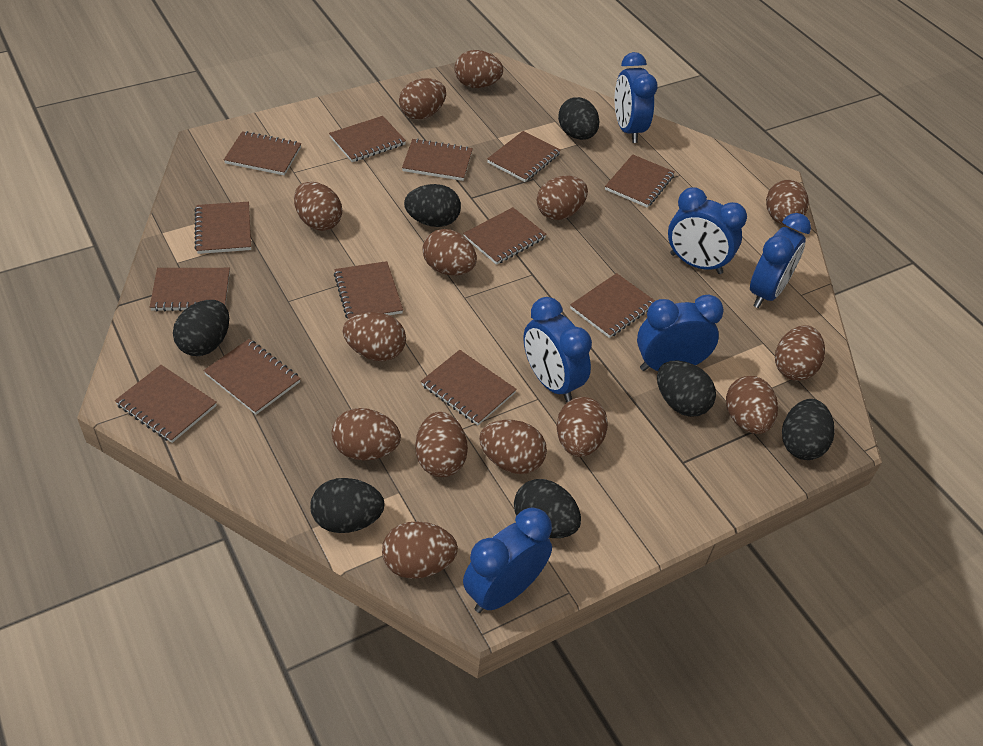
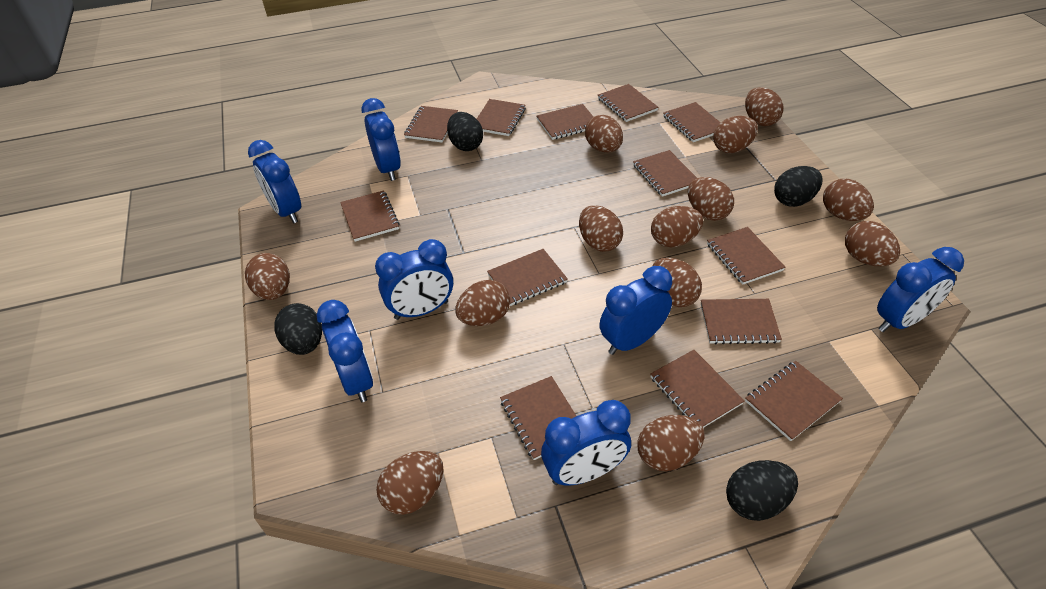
black egg: 7 -> 4
blue clock: 6 -> 7
brown egg: 14 -> 13

